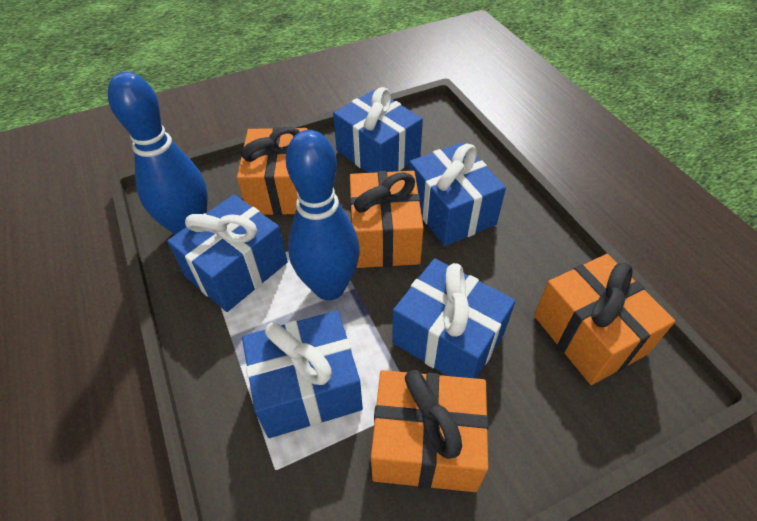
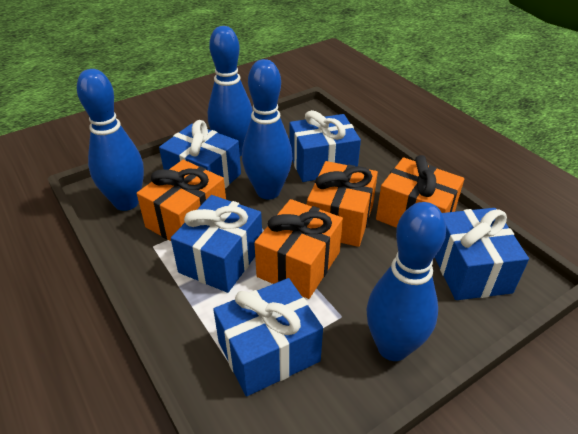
blue bowling pin: 2 -> 4

